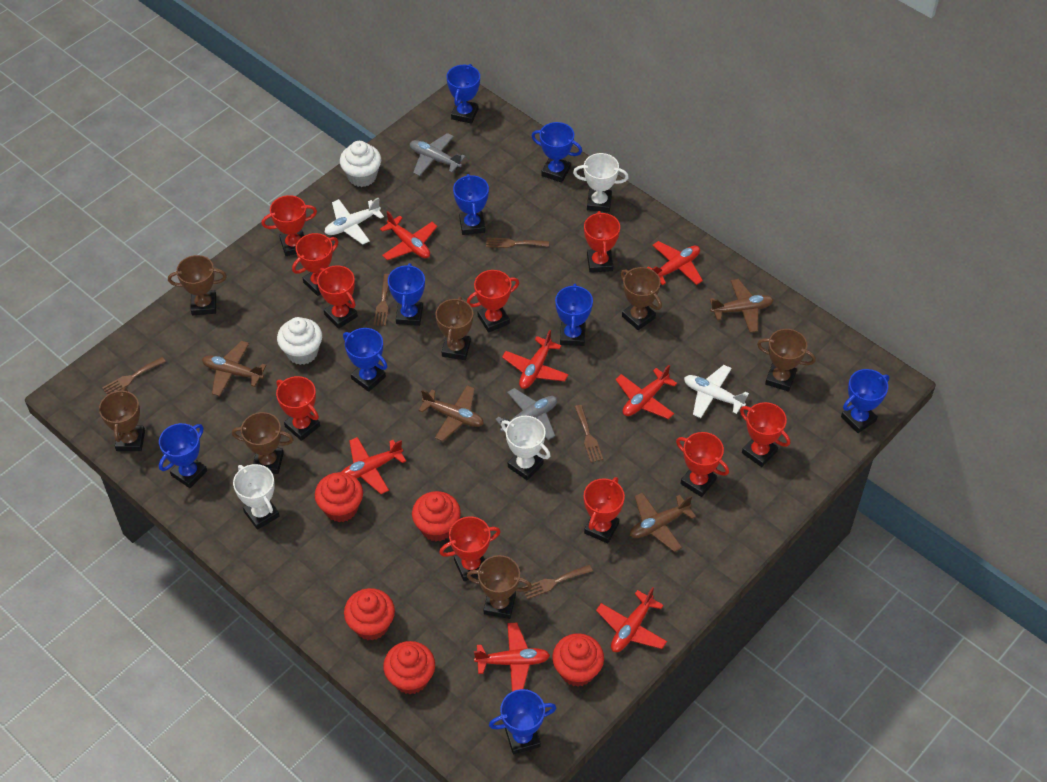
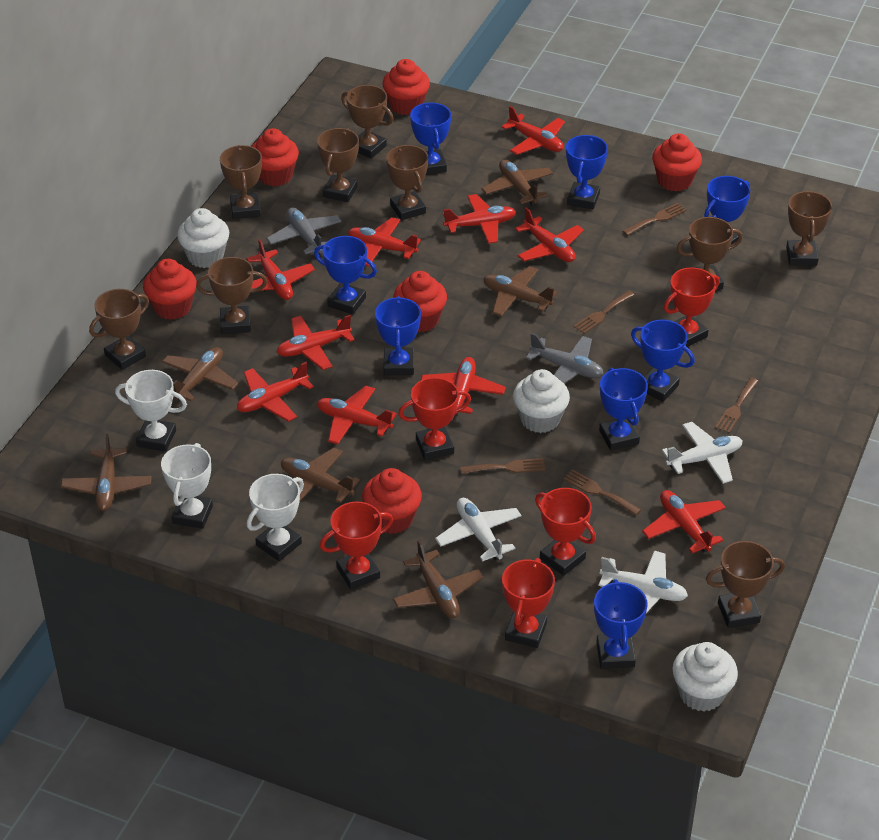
blue trophy: 9 -> 8
brown plane: 4 -> 6
brown trophy: 7 -> 9
red cupcake: 5 -> 6
red plane: 7 -> 10
red trophy: 10 -> 5
white cupcake: 2 -> 3
white plane: 2 -> 3

